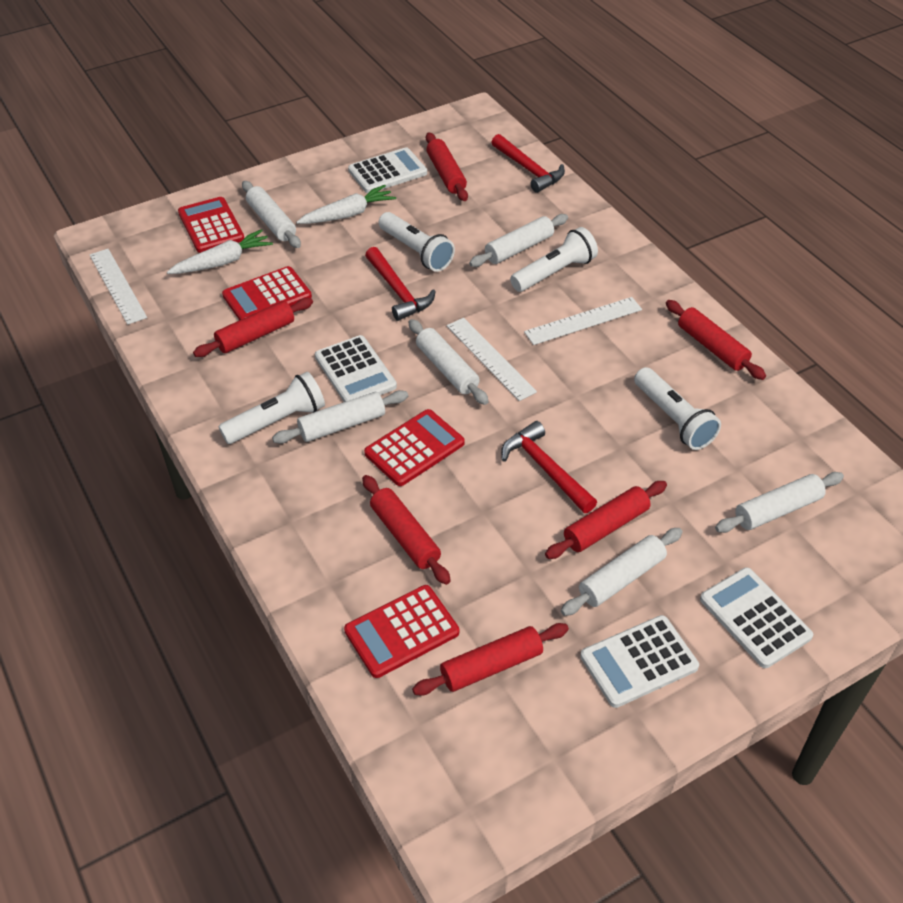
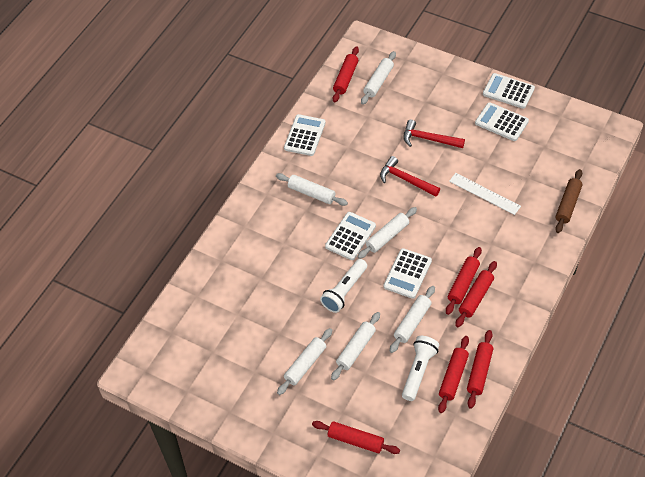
brown rolling pin: 0 -> 1
red calculator: 4 -> 0
red hammer: 3 -> 2
white calculator: 4 -> 5
white carrot: 2 -> 0
white flashlight: 4 -> 2
white ruler: 3 -> 1

